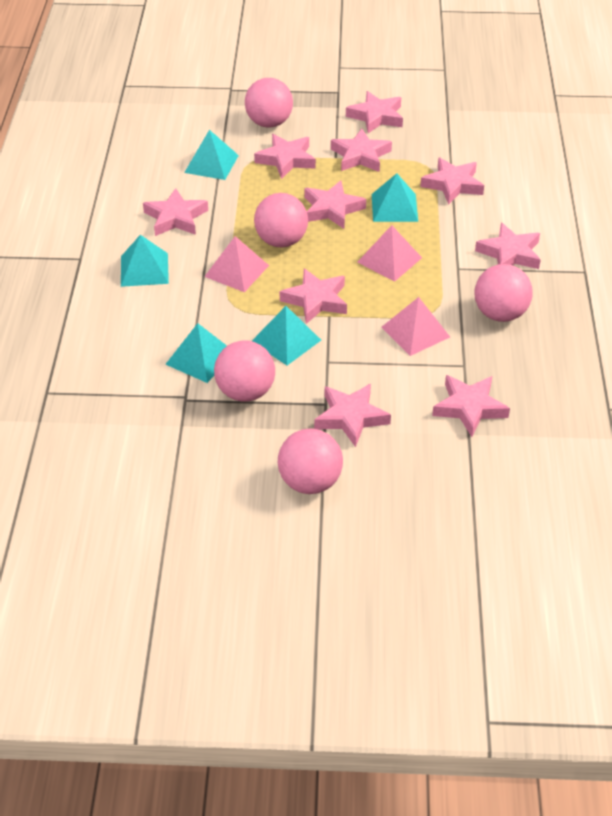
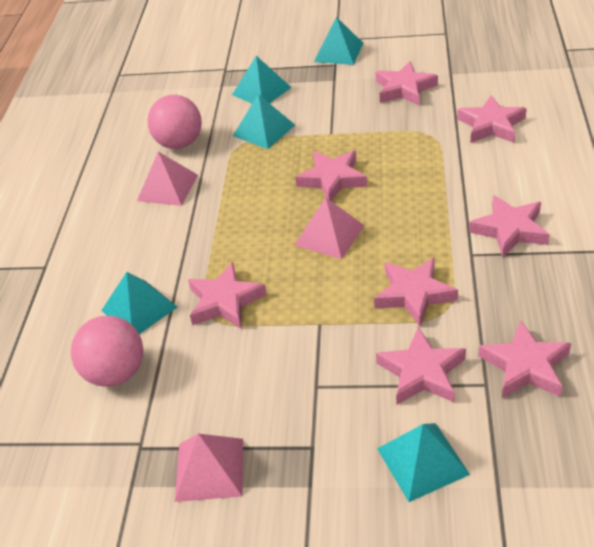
pink ball: 5 -> 2
pink star: 10 -> 8

